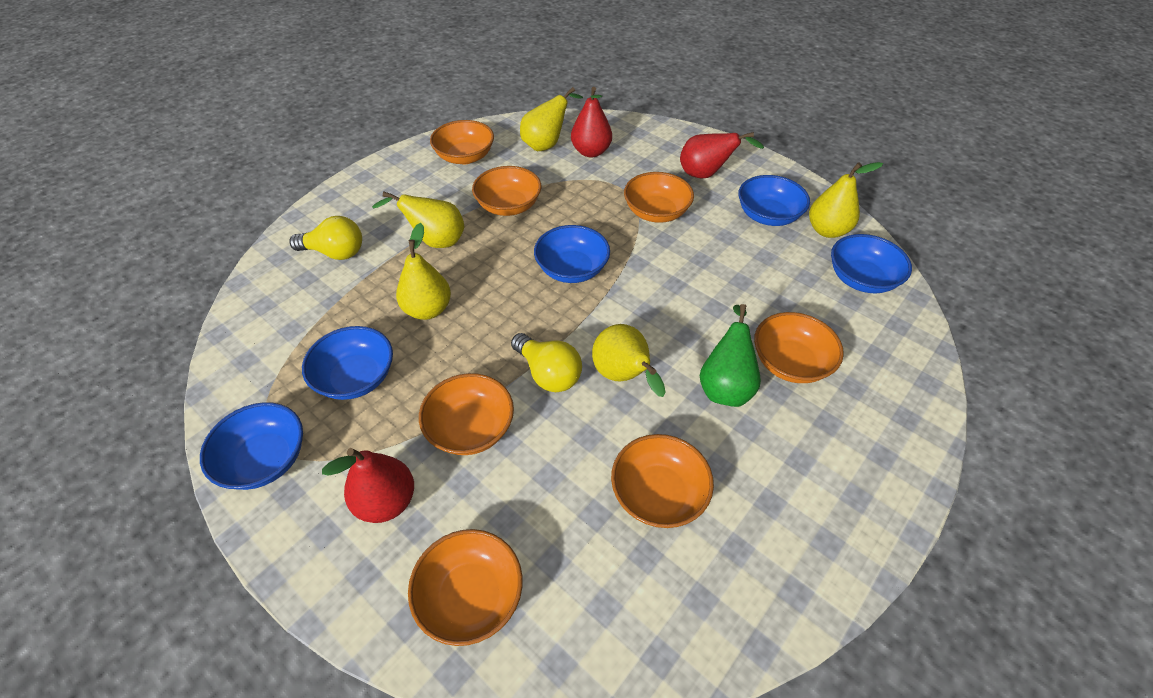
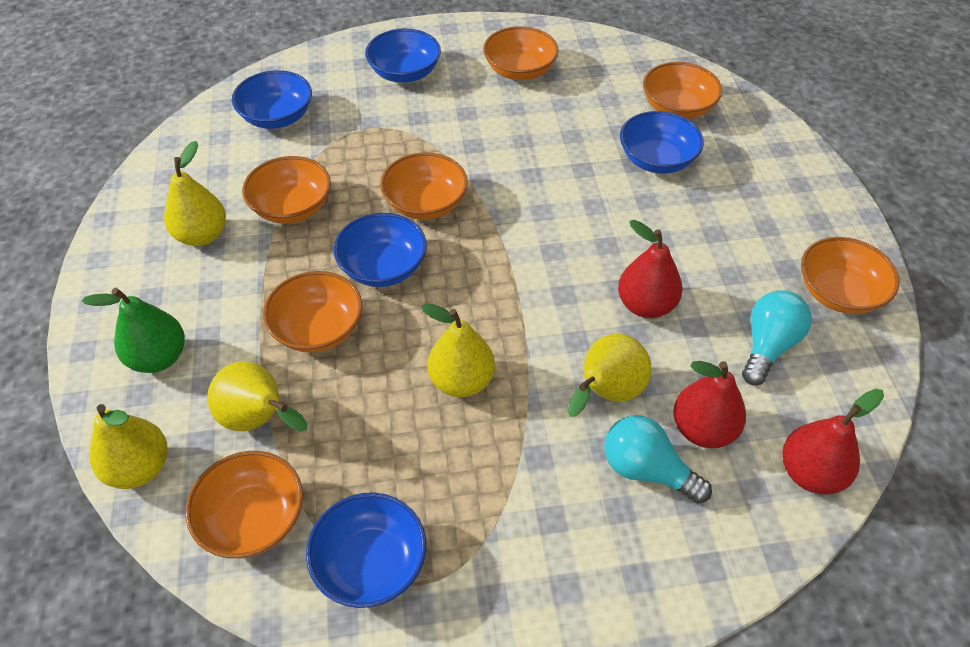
turquoise light bulb: 0 -> 2
yellow light bulb: 2 -> 0

